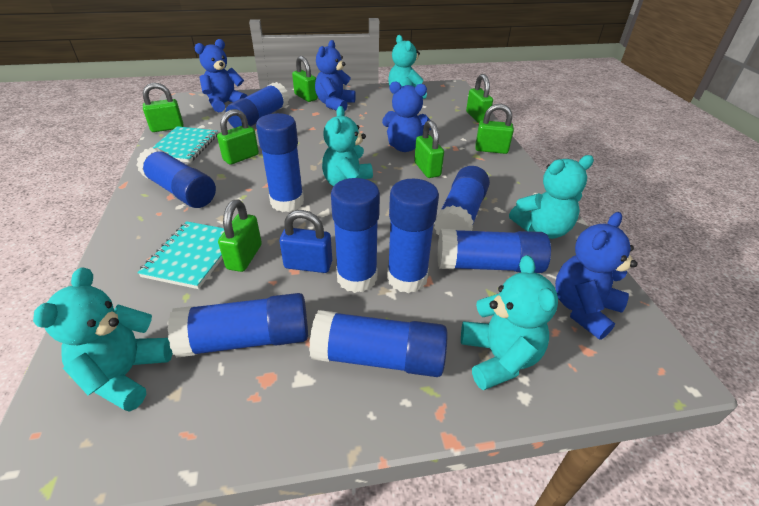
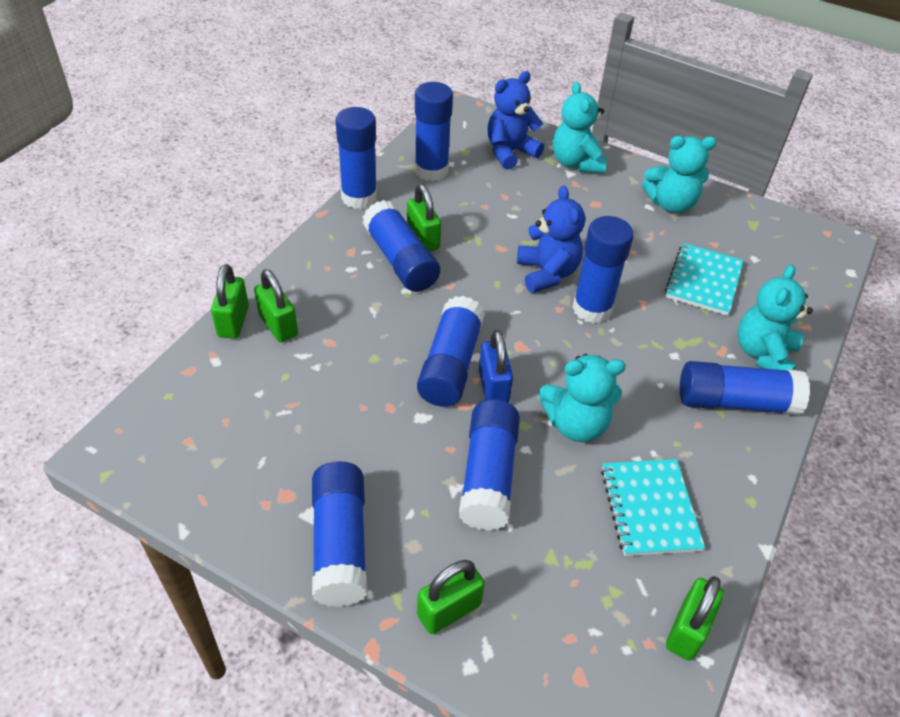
blue glue stick: 9 -> 8
blue teddy bear: 4 -> 2
green padlock: 7 -> 5
turquoise teddy bear: 5 -> 4

